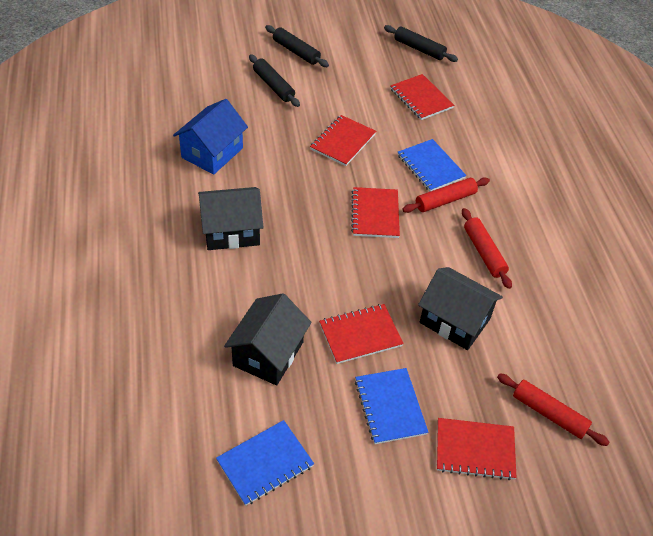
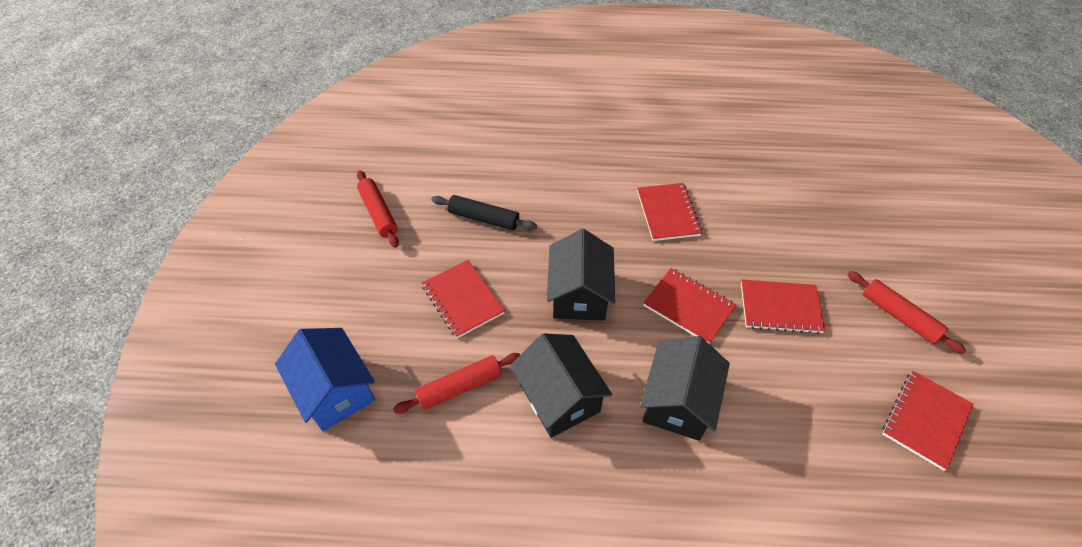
black rolling pin: 3 -> 1
blue notebook: 3 -> 0

